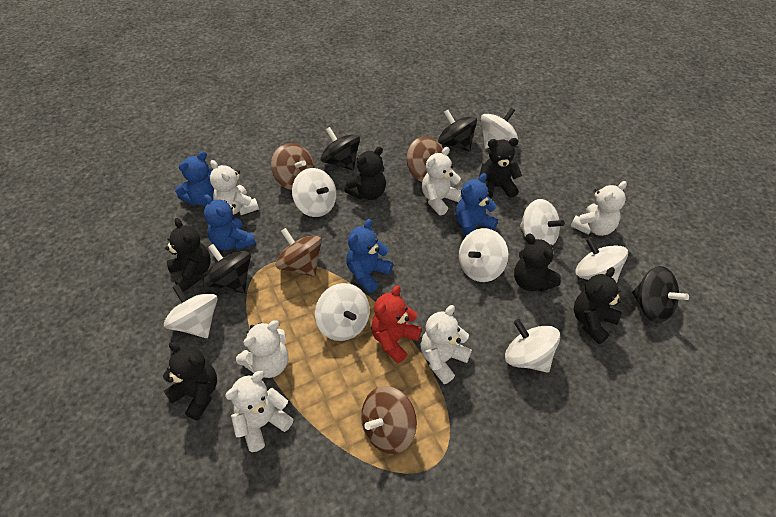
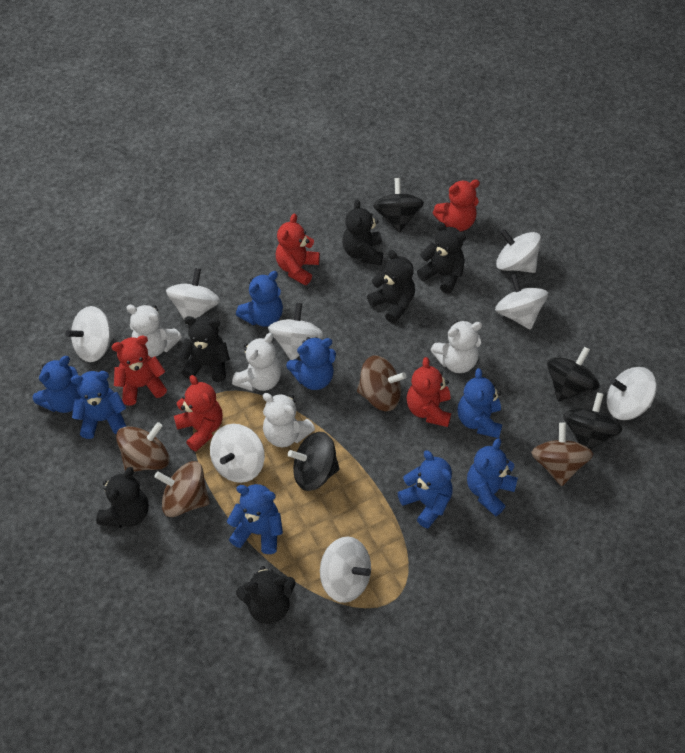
blue teddy bear: 4 -> 8
red teddy bear: 1 -> 5
white teddy bear: 6 -> 4

